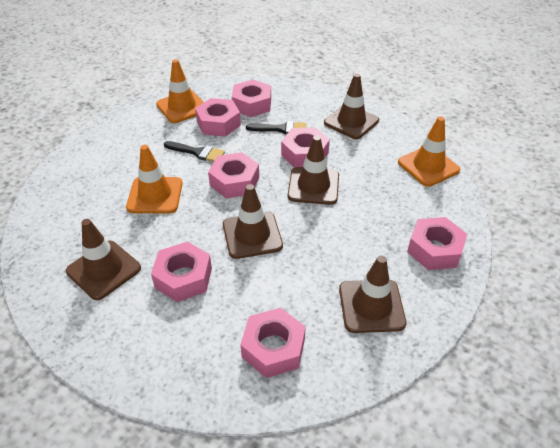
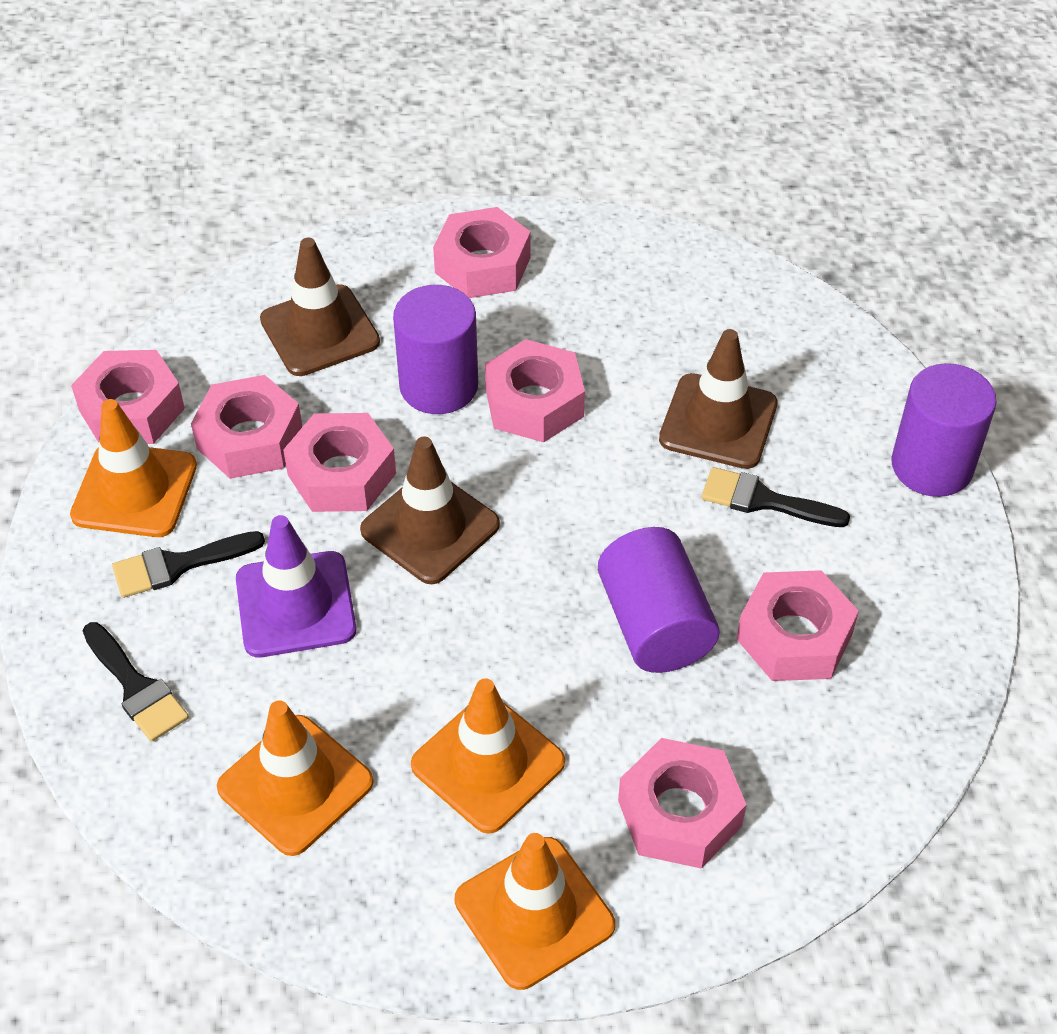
black brush: 2 -> 3
brown traffic cone: 5 -> 3
orange traffic cone: 3 -> 4
purple cylinder: 0 -> 3
purple traffic cone: 0 -> 1

